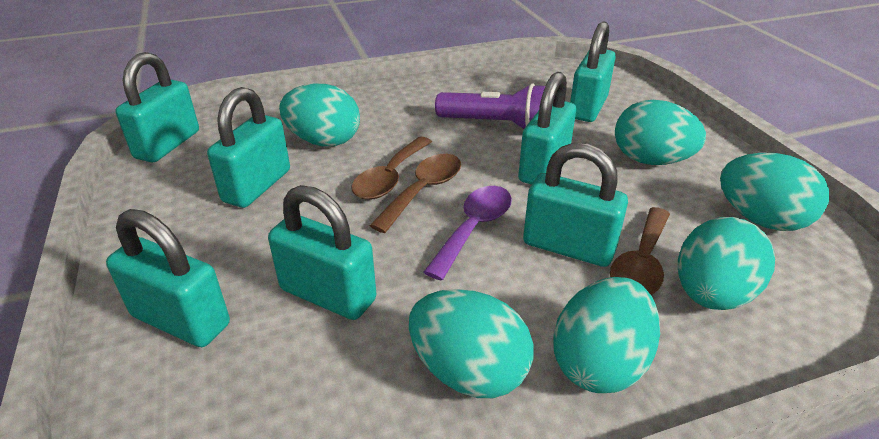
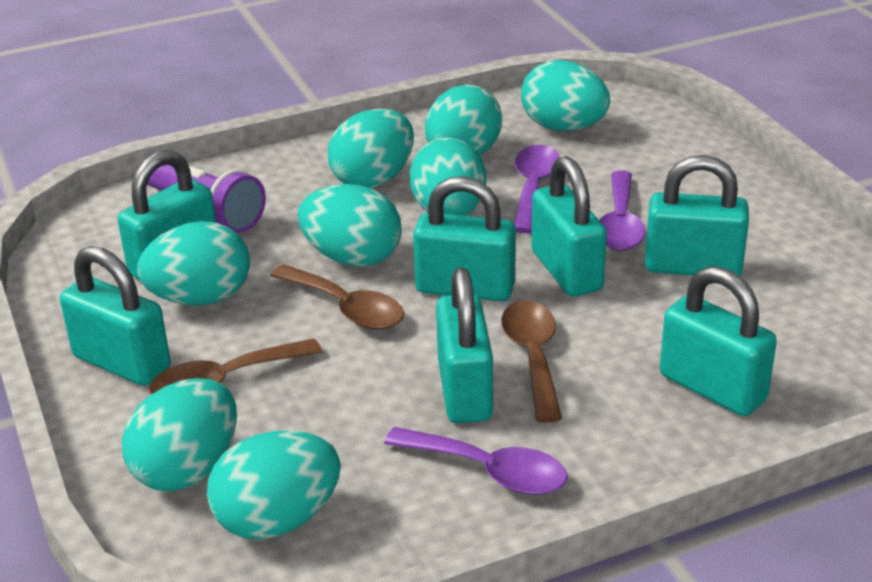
purple spoon: 1 -> 3
turquoise egg: 6 -> 8

